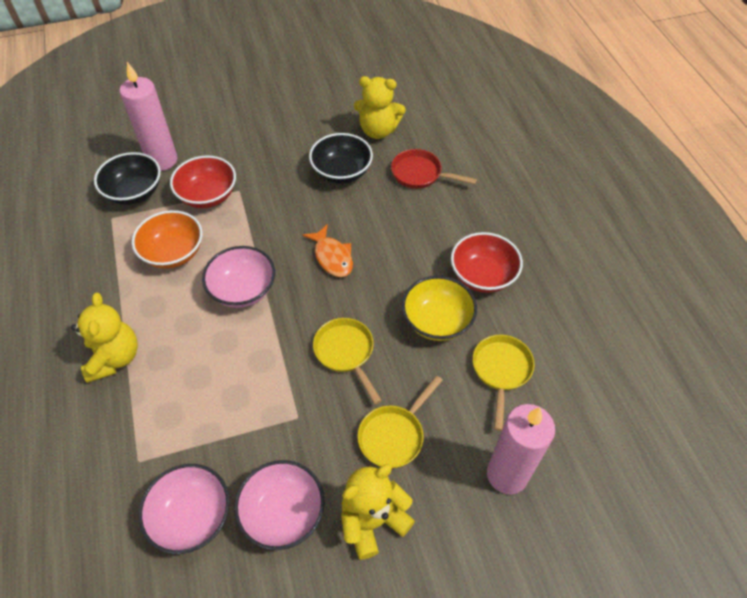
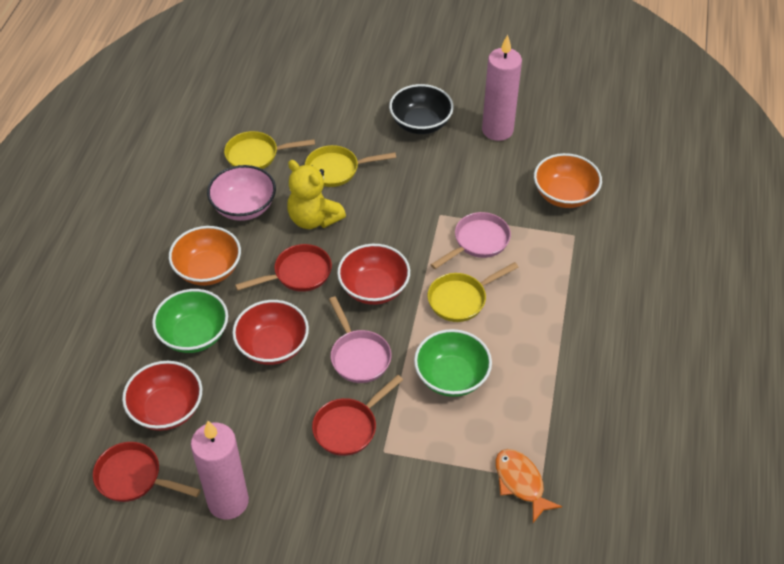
black bowl: 2 -> 1
green bowl: 0 -> 2
orange bowl: 1 -> 2
pink bowl: 3 -> 1
pink pan: 0 -> 2
red bowl: 2 -> 3
red pan: 1 -> 3
yellow bowl: 1 -> 0
yellow teddy bear: 3 -> 1

